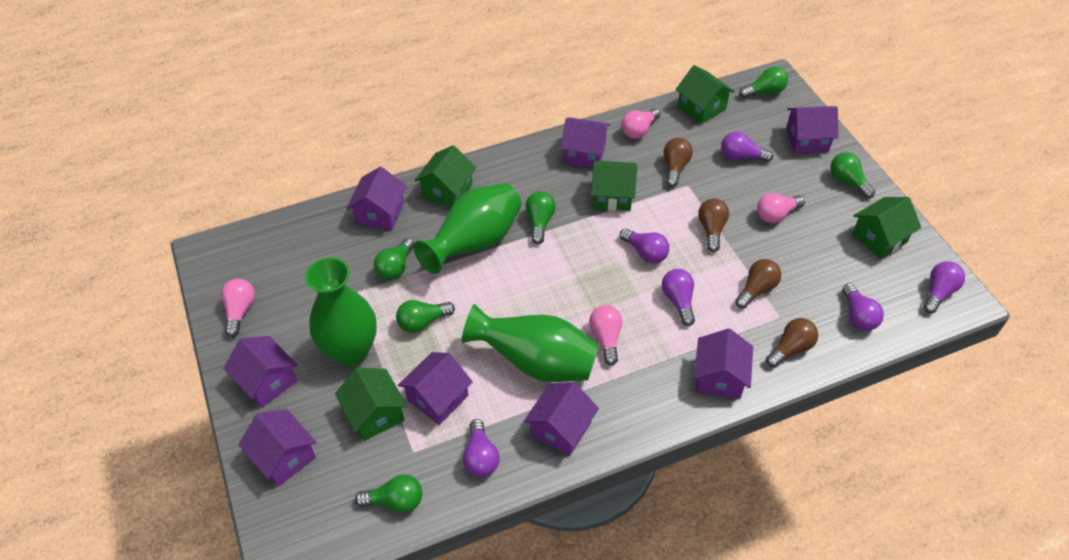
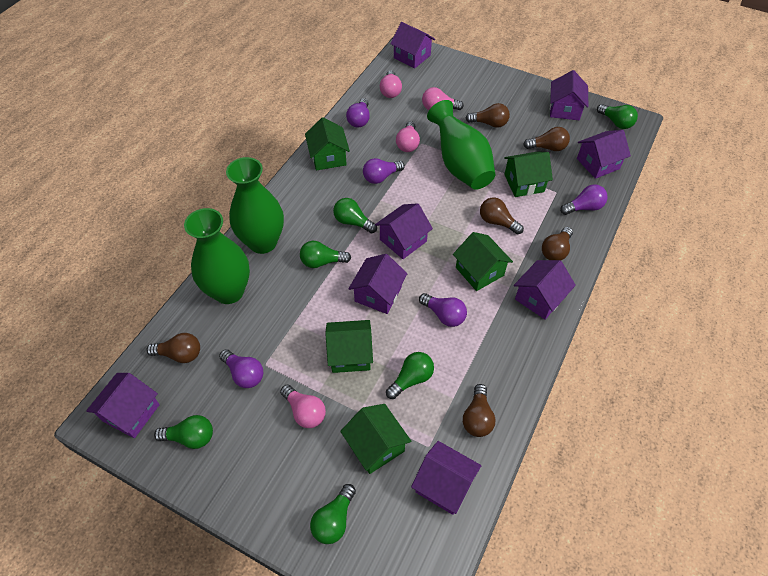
brown light bulb: 4 -> 6
purple light bulb: 6 -> 5

